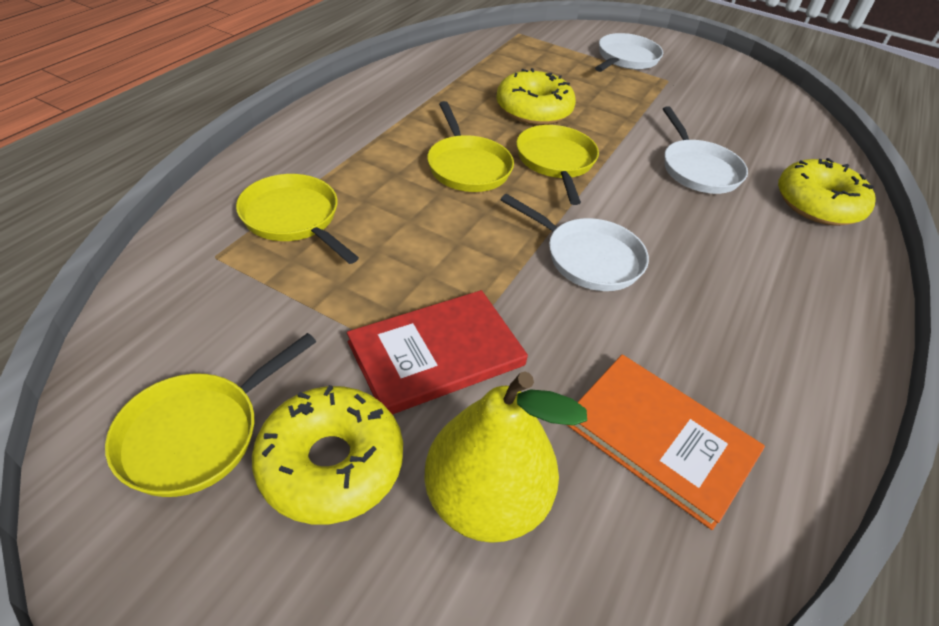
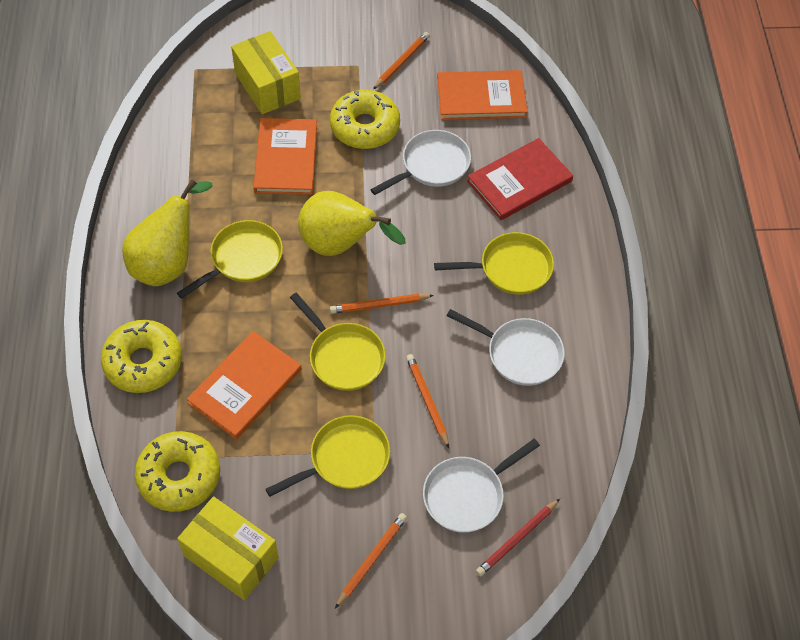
orange book: 1 -> 3
orange pencil: 0 -> 4
red pencil: 0 -> 1
yellow box: 0 -> 2
yellow pear: 1 -> 2

